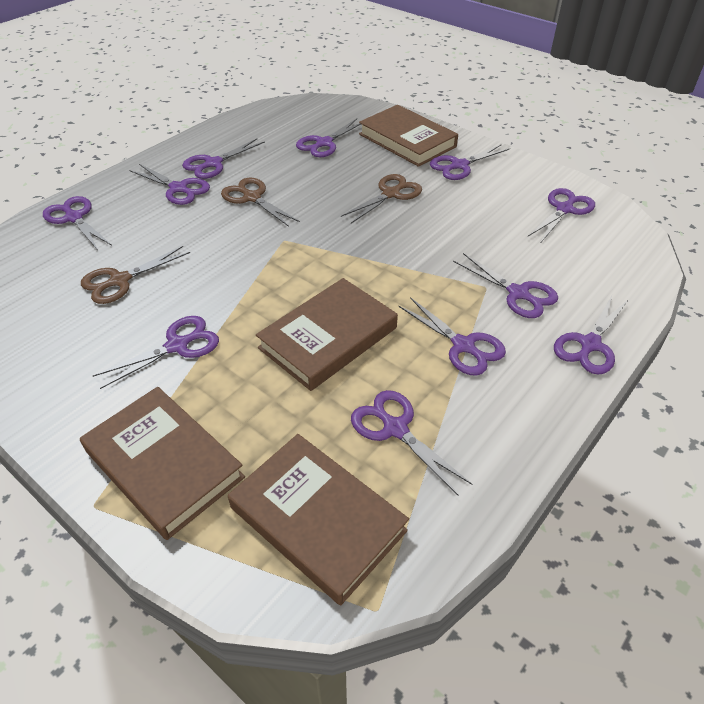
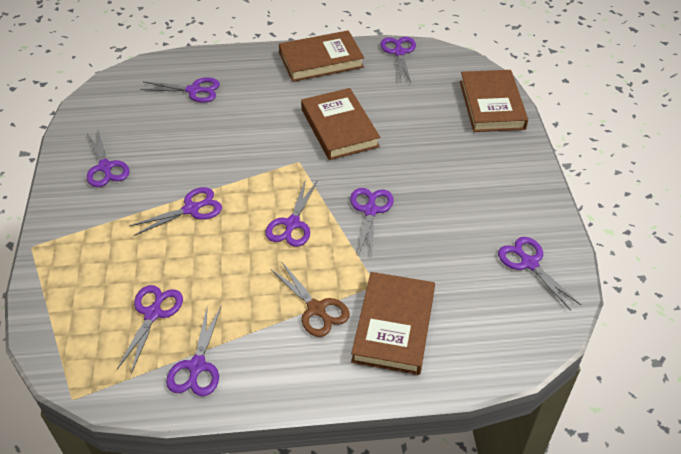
brown scissors: 3 -> 1
purple scissors: 11 -> 9

